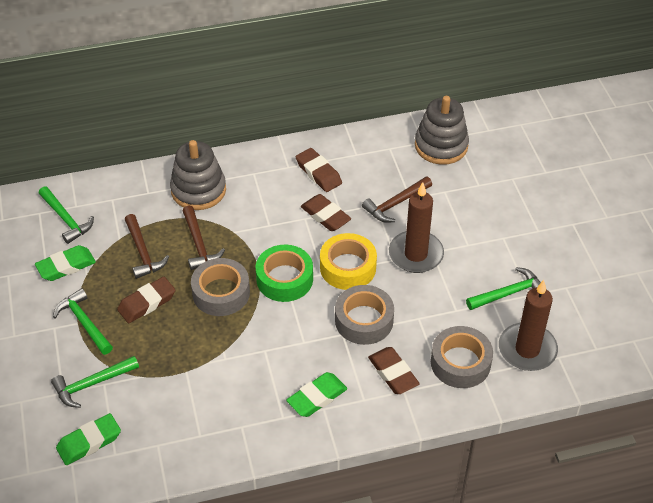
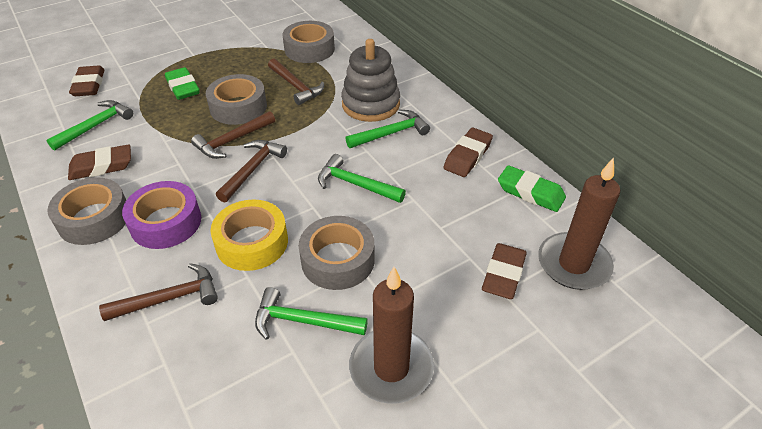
brown hammer: 3 -> 4
green eraser: 3 -> 2
green tape: 1 -> 0
grey stacking toy: 2 -> 1
grey tape: 3 -> 4
purple tape: 0 -> 1

